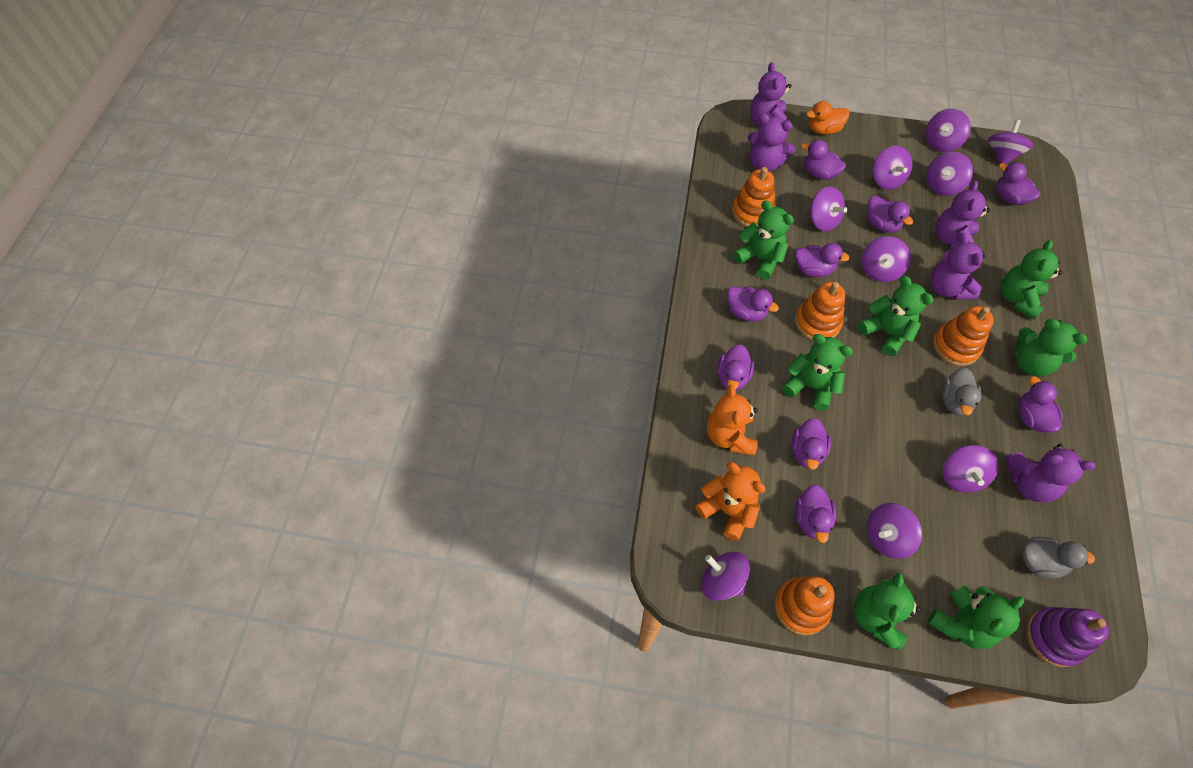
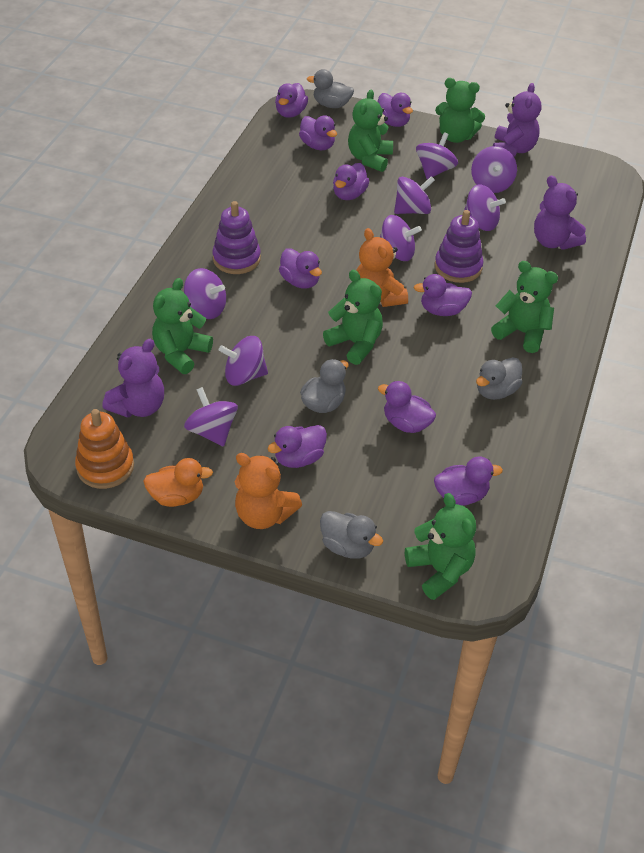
green teddy bear: 7 -> 6
grey duck: 2 -> 4
orange stacking toy: 4 -> 1
purple spinning top: 9 -> 8
purple stacking toy: 1 -> 2
purple teddy bear: 5 -> 3

